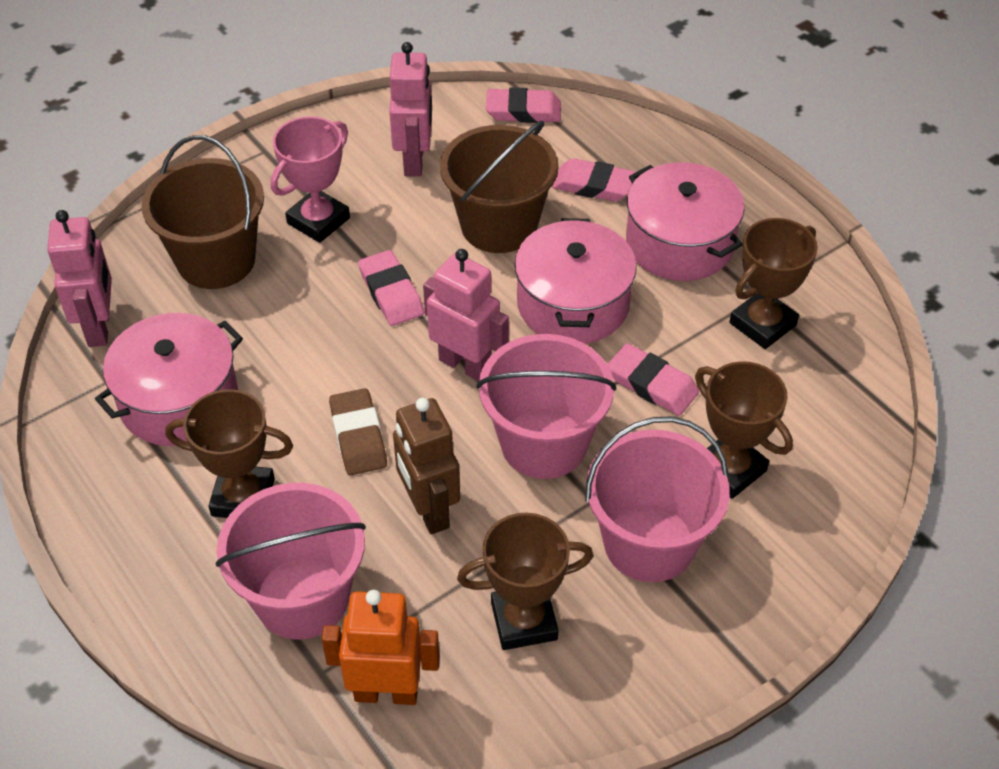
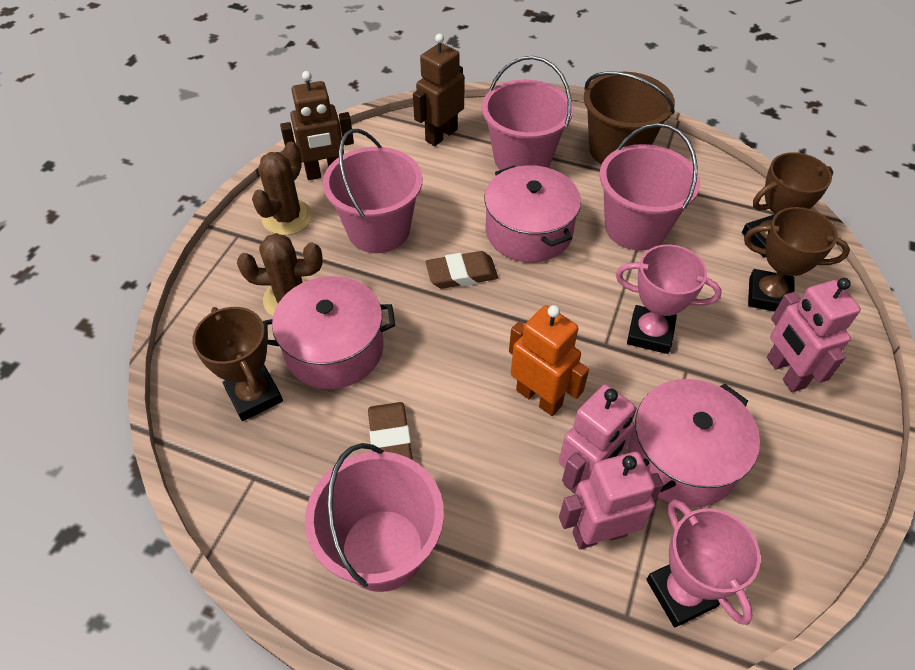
brown bucket: 2 -> 1
brown cactus: 0 -> 2
brown eraser: 1 -> 2
brown robot: 1 -> 2
brown trophy: 4 -> 3
pink bucket: 3 -> 4
pink eraser: 4 -> 0
pink trophy: 1 -> 2

